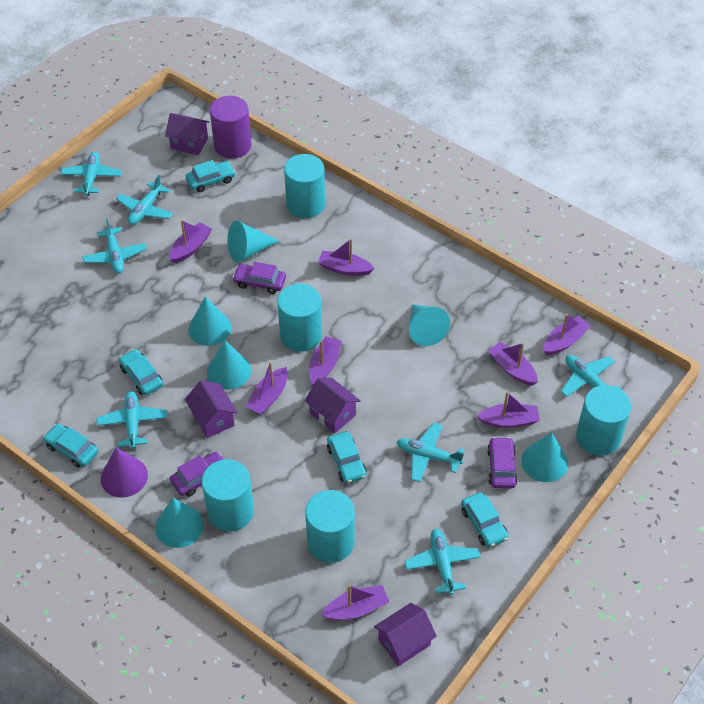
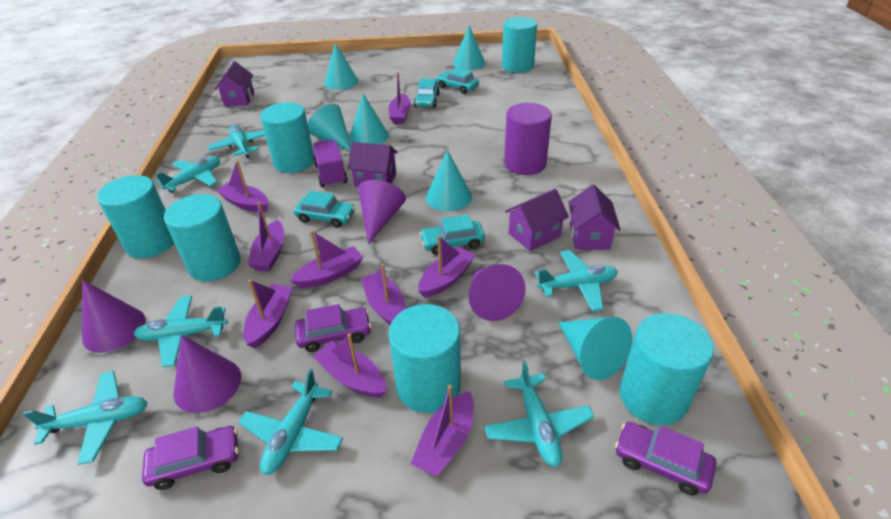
purple boat: 8 -> 9
purple cone: 1 -> 4
purple truck: 0 -> 1
turquoise car: 5 -> 4
turquoise cylinder: 5 -> 6

